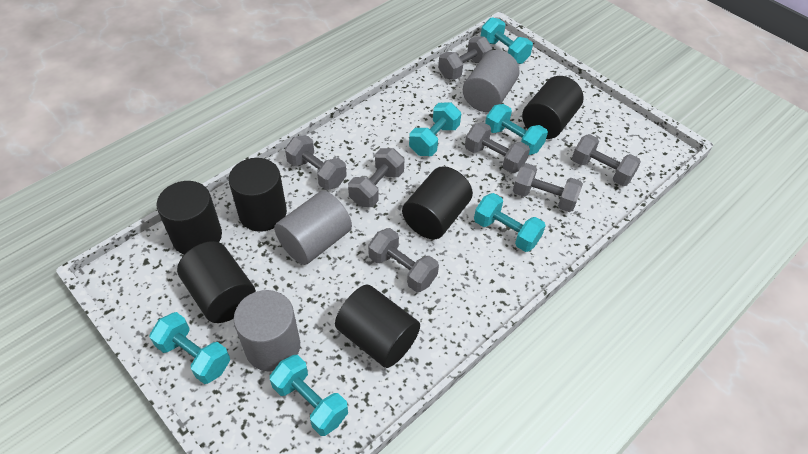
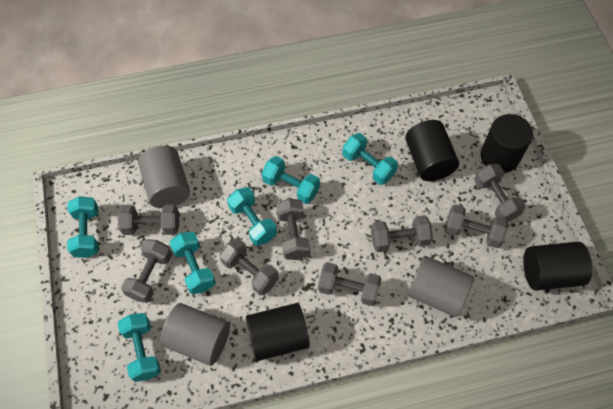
black cylinder: 6 -> 4
grey dumbbell: 7 -> 8

